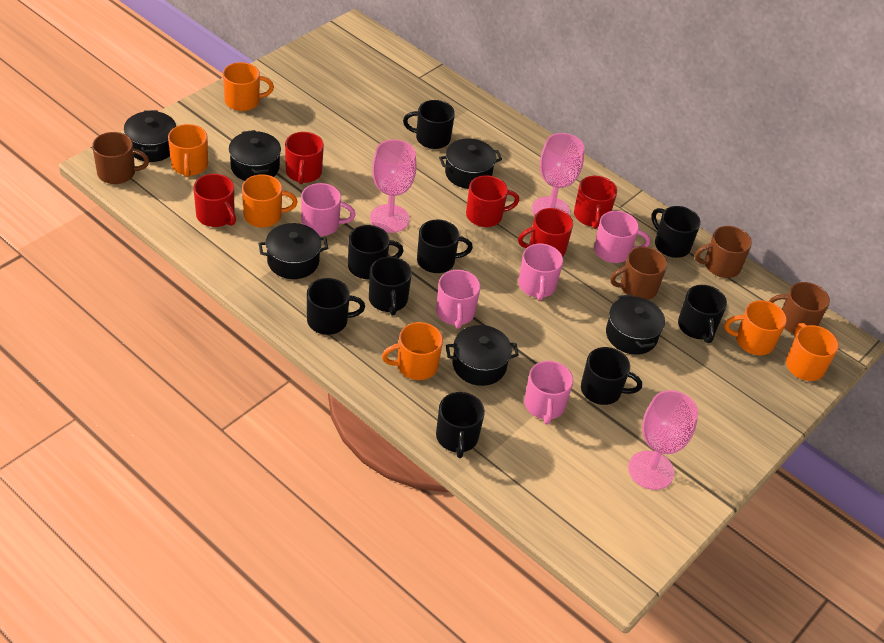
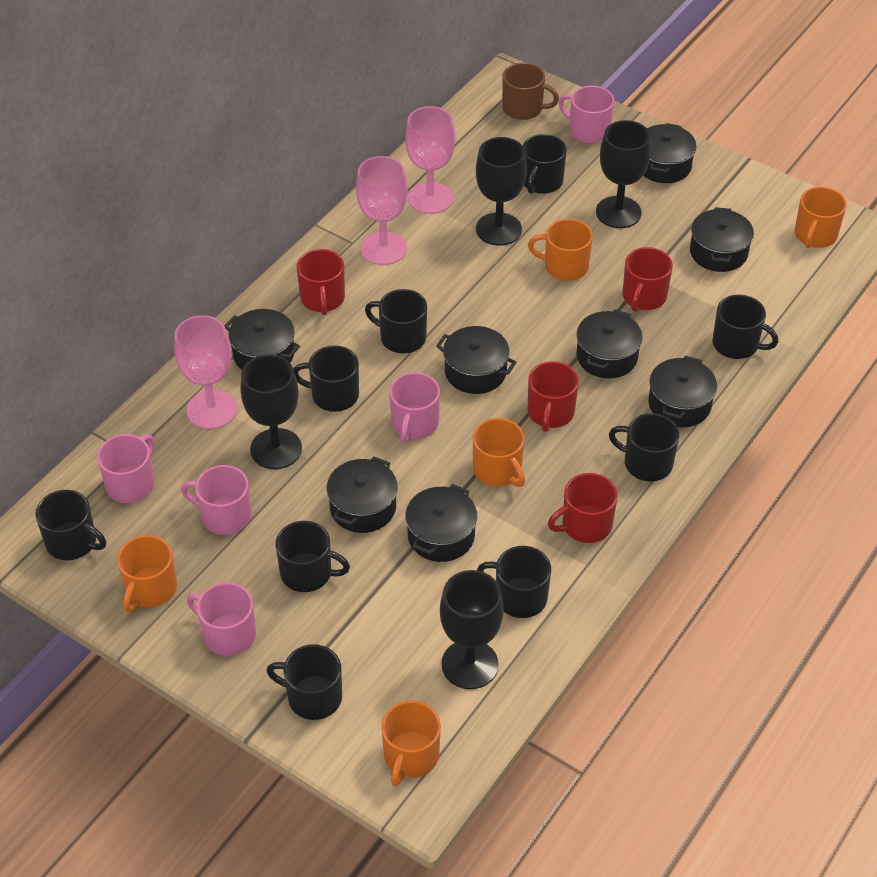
black goblet: 0 -> 4
black pot: 6 -> 8
brown mug: 4 -> 1
orange mug: 6 -> 5
red mug: 5 -> 4

